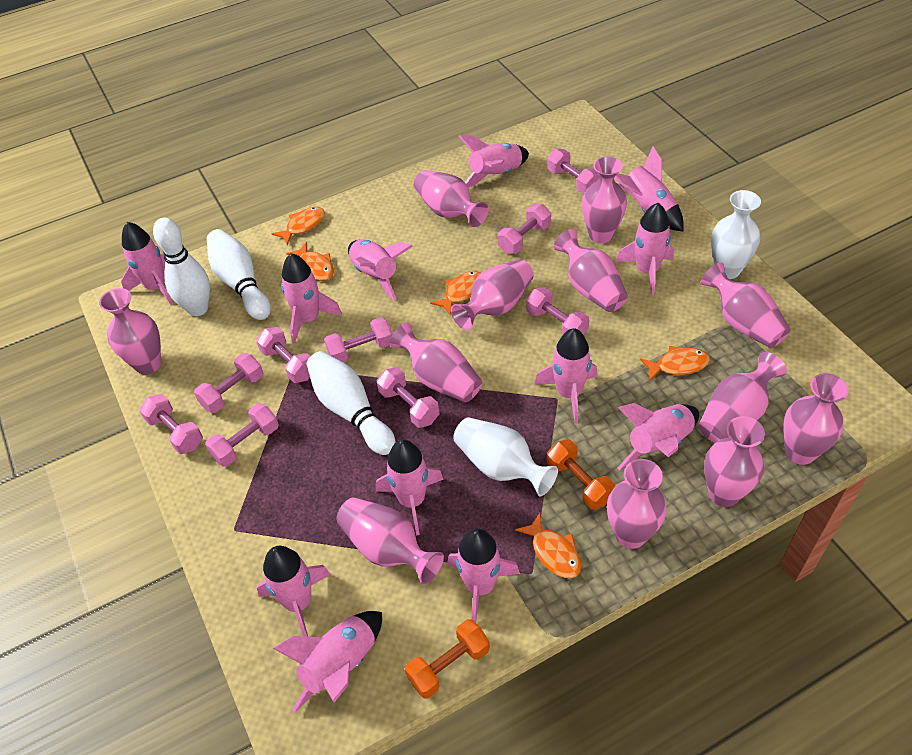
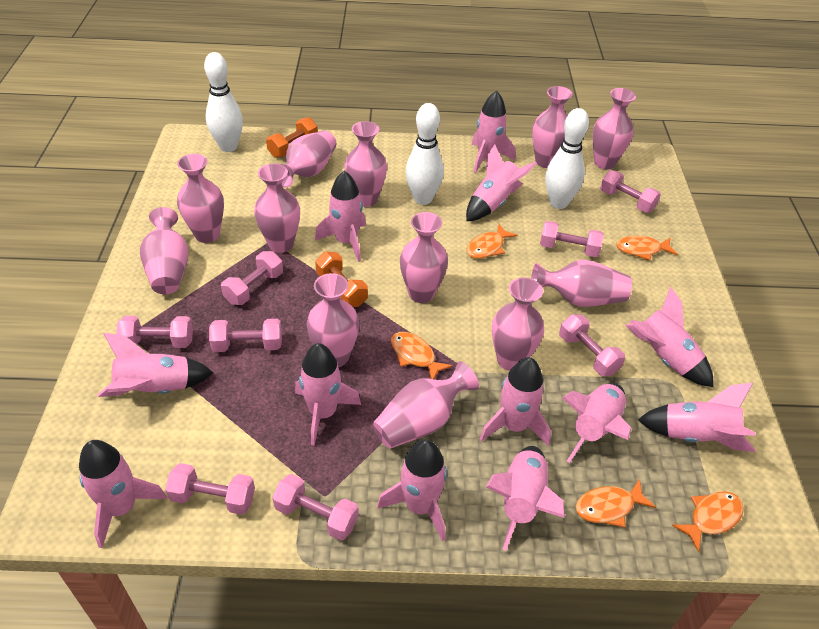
pink dumbbell: 9 -> 8
white vase: 2 -> 0

